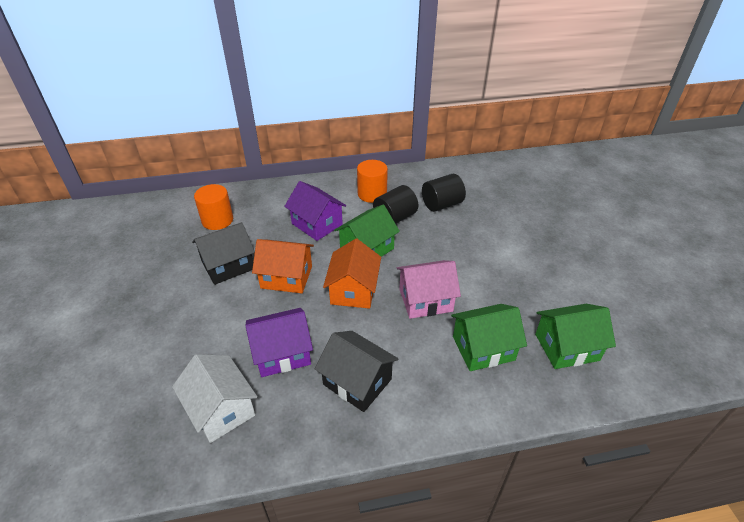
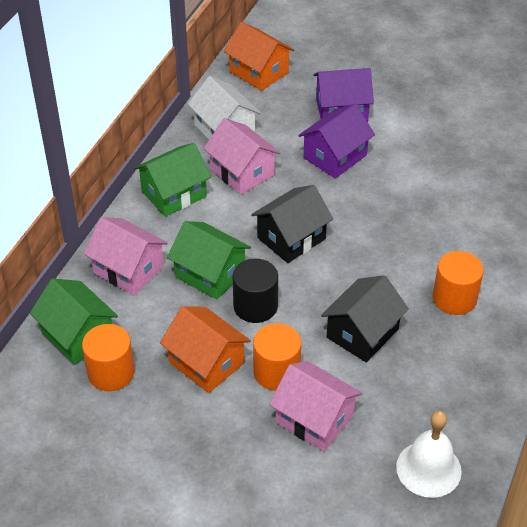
black cylinder: 2 -> 1
orange cylinder: 2 -> 3
pink house: 1 -> 3
white bell: 0 -> 1

